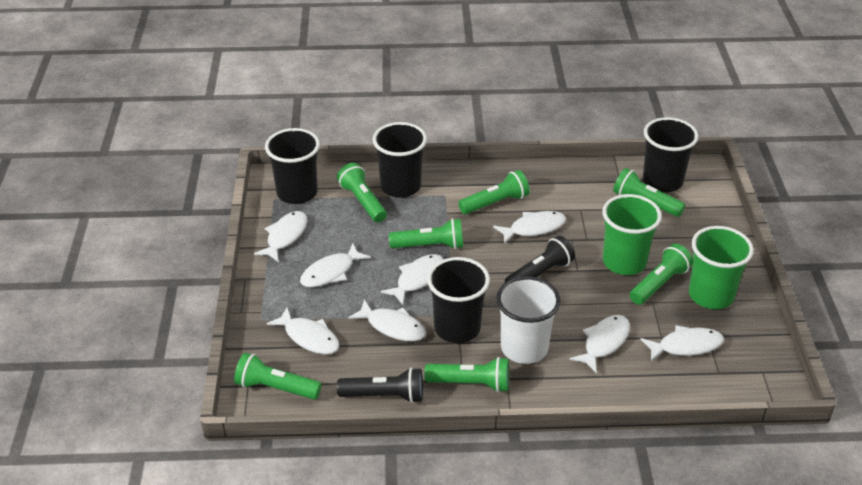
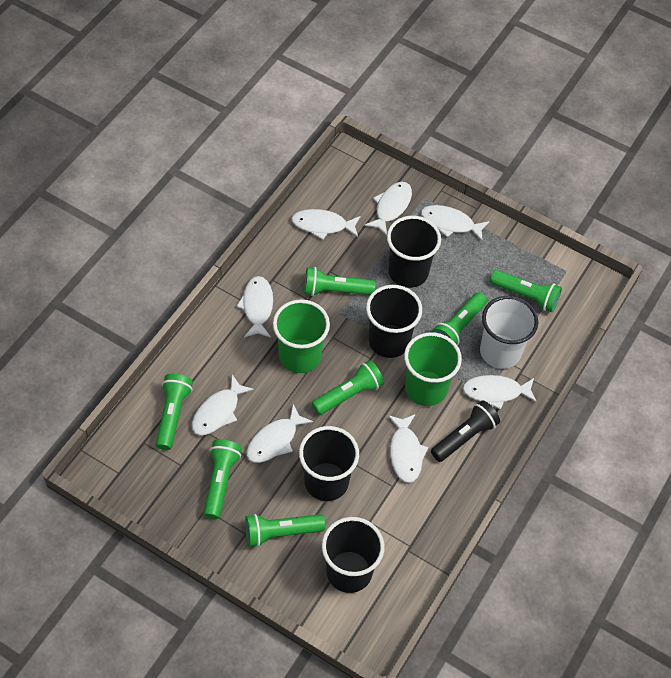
black flashlight: 2 -> 1

